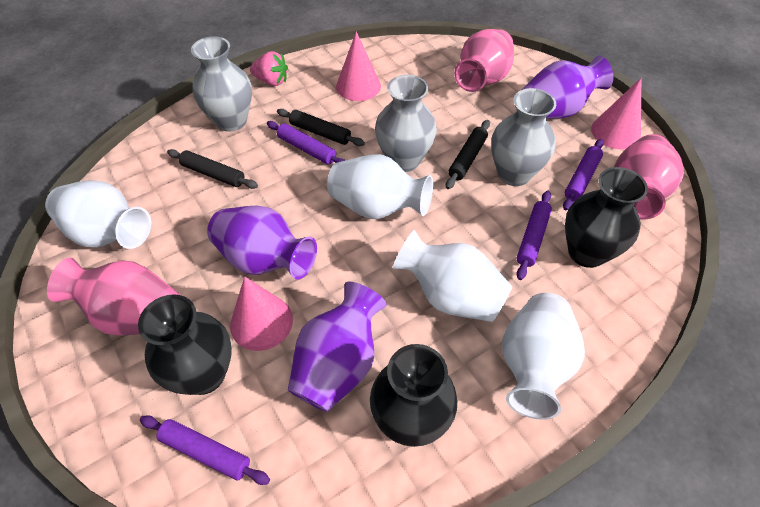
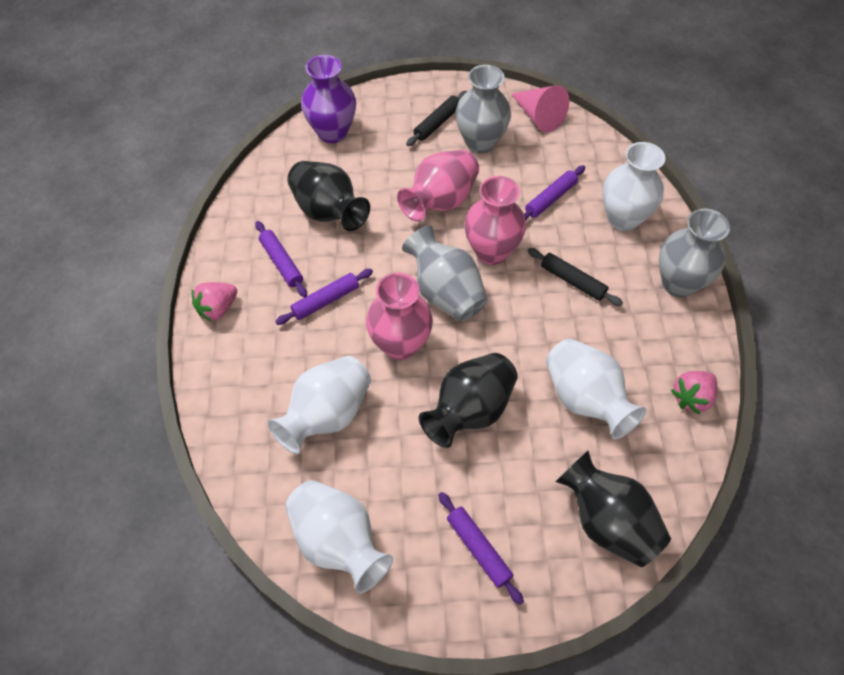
black rolling pin: 3 -> 2
pink cone: 3 -> 1
pink strawberry: 1 -> 2
purple vase: 3 -> 1

